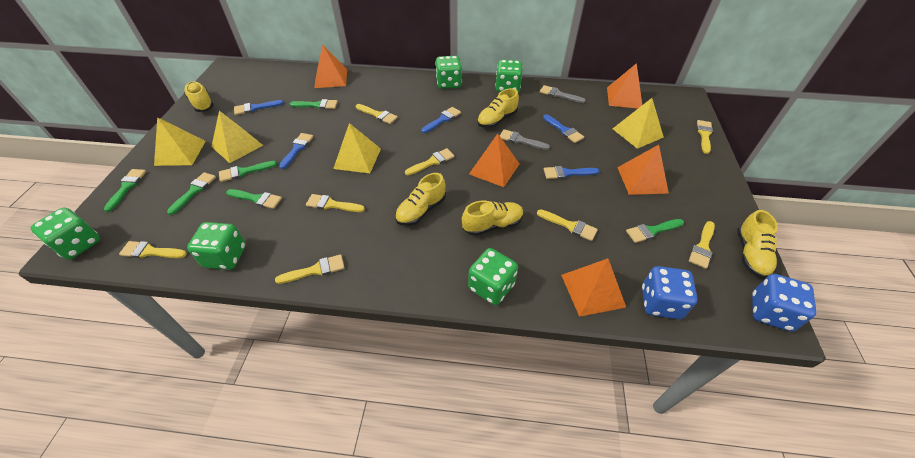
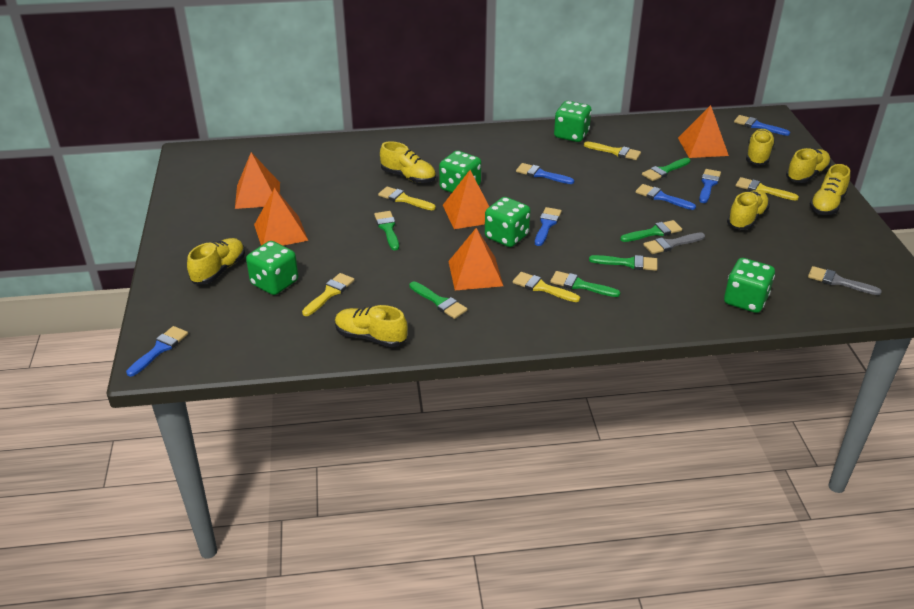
blue brush: 5 -> 6
blue dice: 2 -> 0
yellow brush: 8 -> 5
yellow pyramid: 4 -> 0
yellow shoe: 5 -> 7

